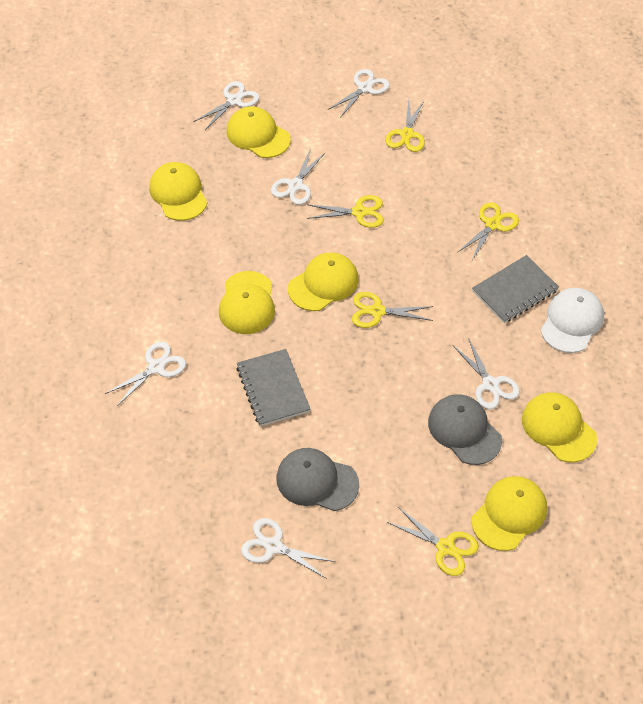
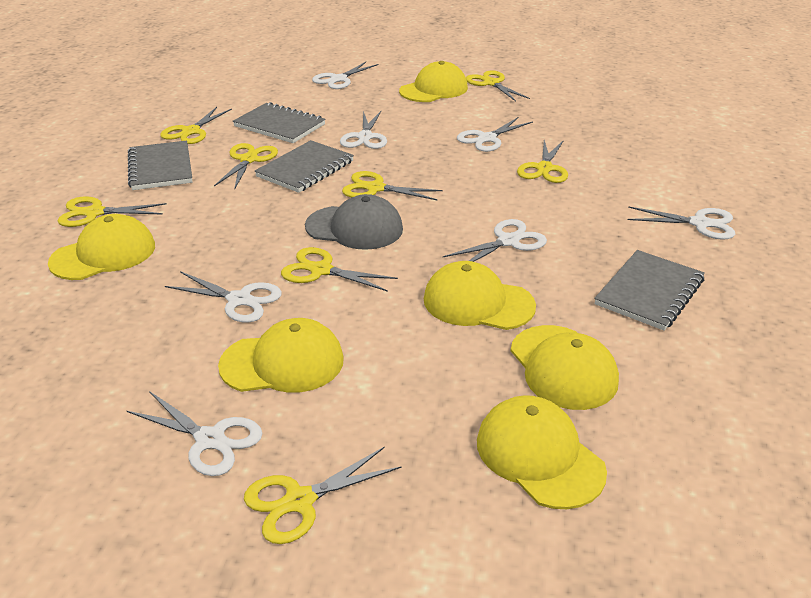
grey cap: 2 -> 1
grey notebook: 2 -> 4
white cap: 1 -> 0
white scissors: 6 -> 7
yellow scissors: 5 -> 8

